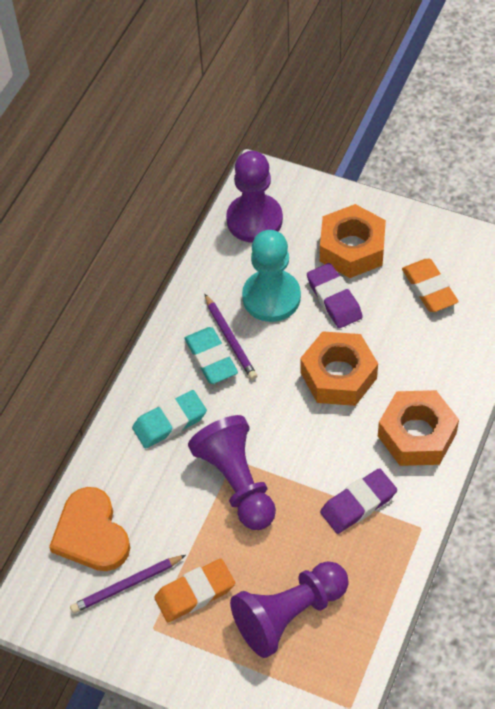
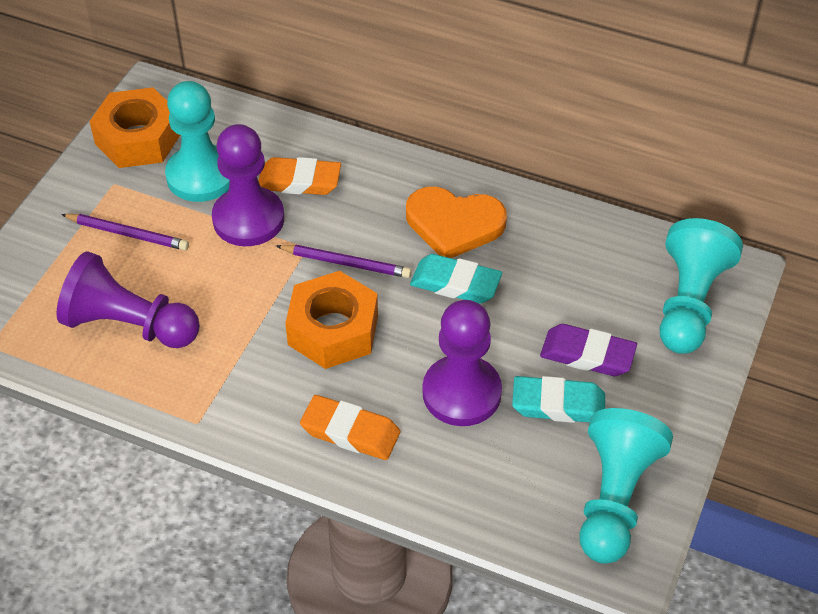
orange nut: 3 -> 2
purple eraser: 2 -> 1
turquoise pawn: 1 -> 3

